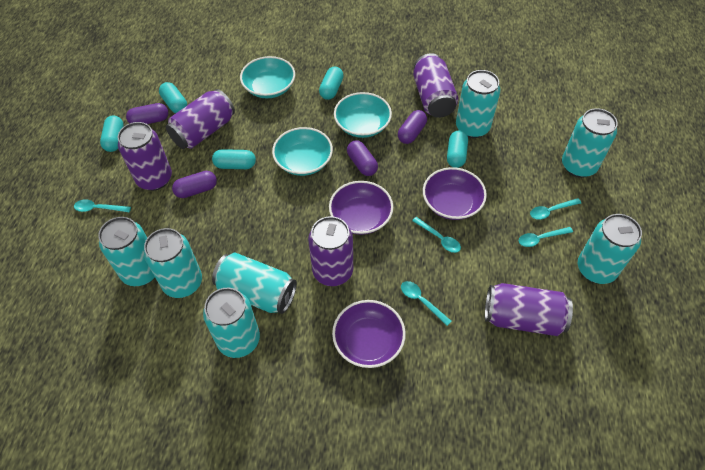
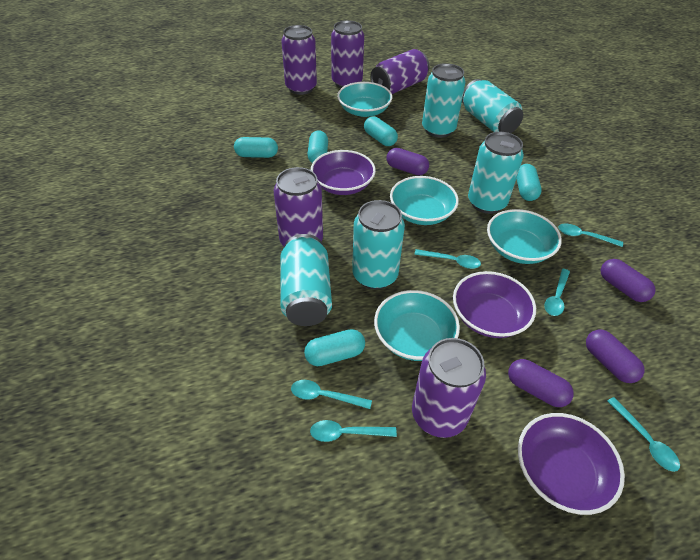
turquoise bowl: 3 -> 4
turquoise can: 7 -> 5
turquoise spoon: 5 -> 6

